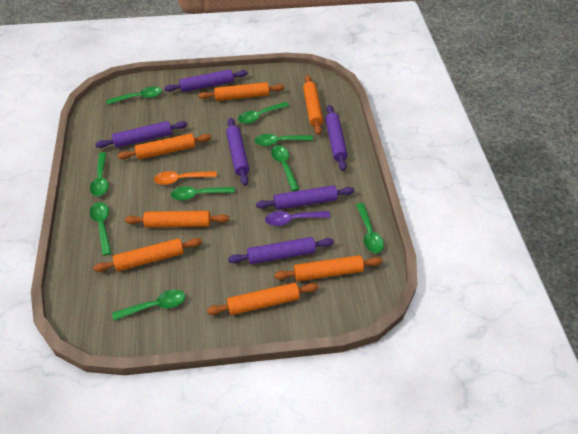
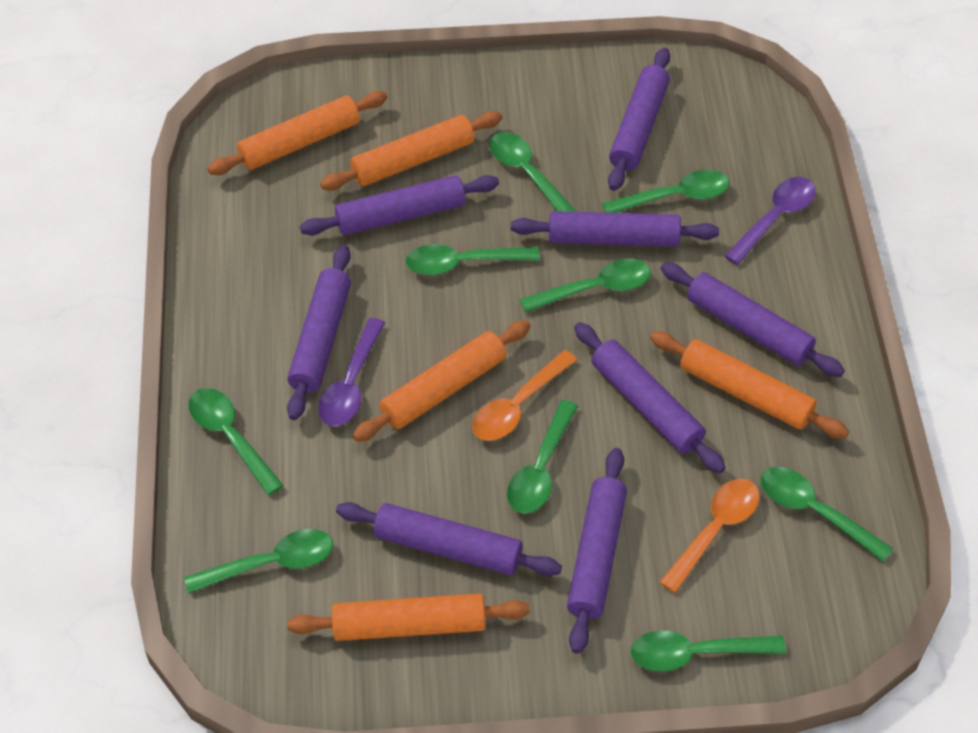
orange rolling pin: 7 -> 5
orange spoon: 1 -> 2
purple rolling pin: 6 -> 8
purple spoon: 1 -> 2

